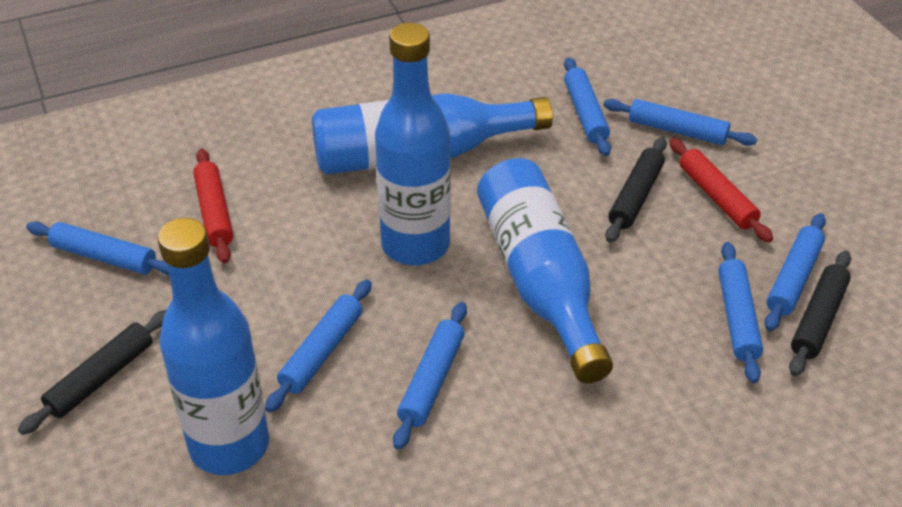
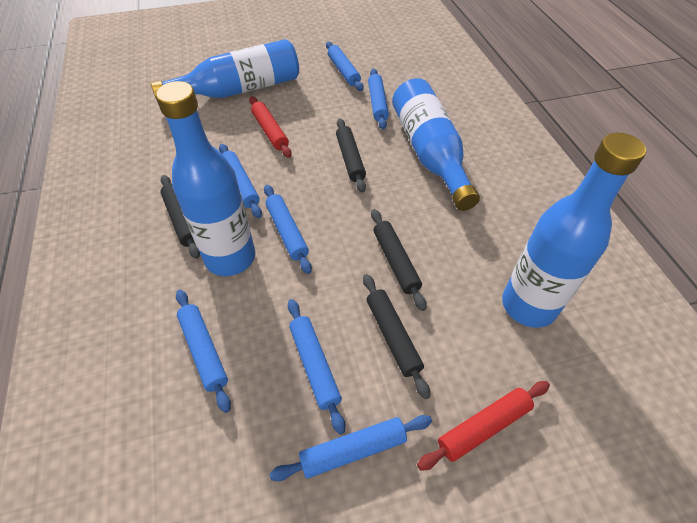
black rolling pin: 3 -> 4

